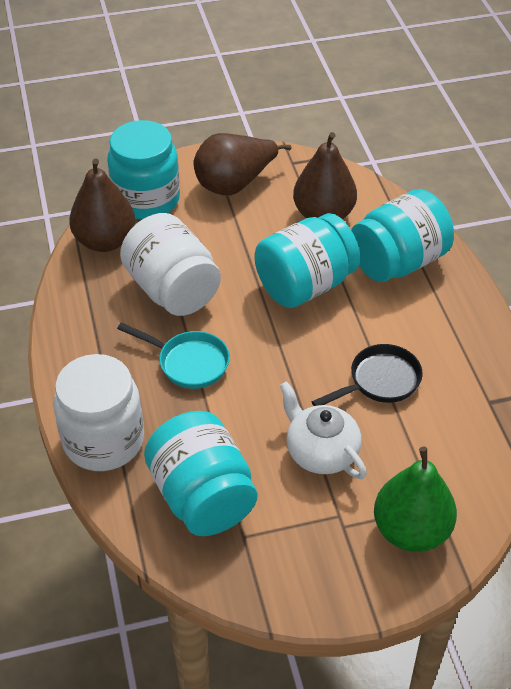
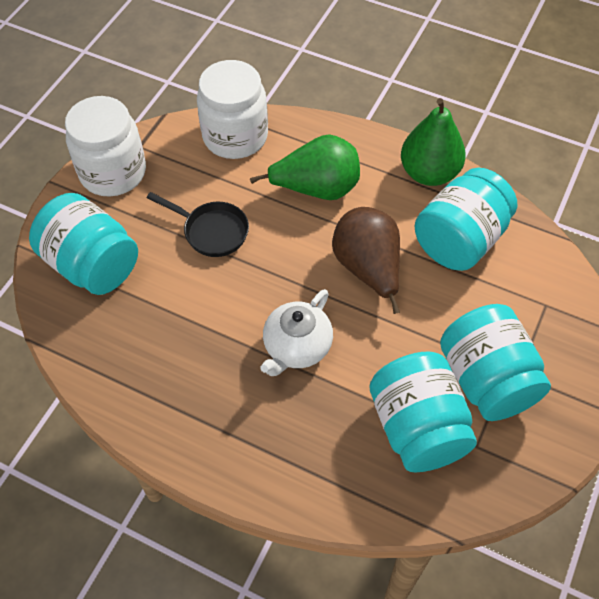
brown pear: 3 -> 1
green pear: 1 -> 2
turquoise pan: 1 -> 0

